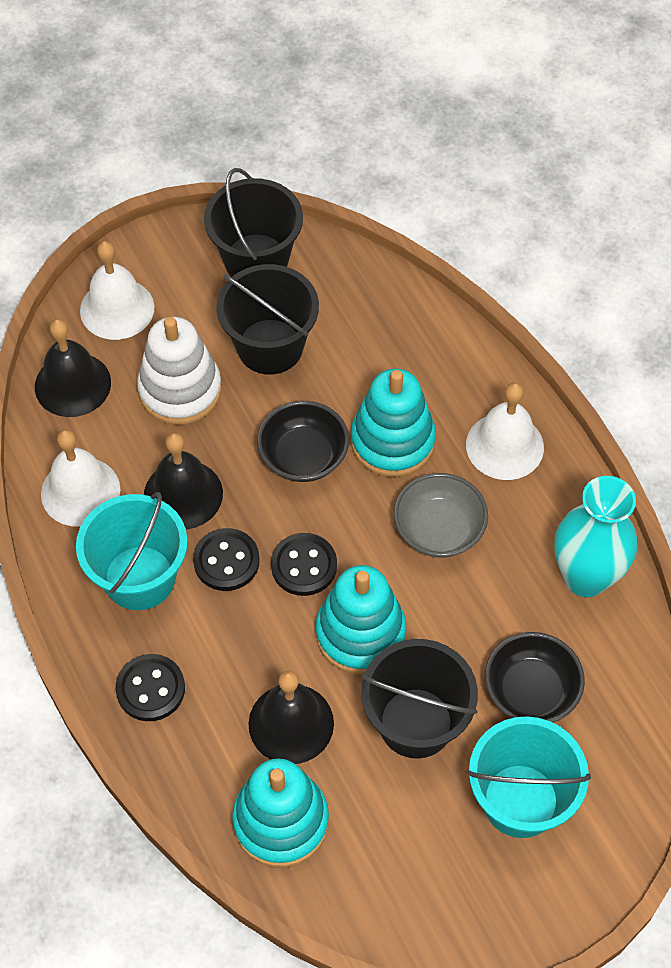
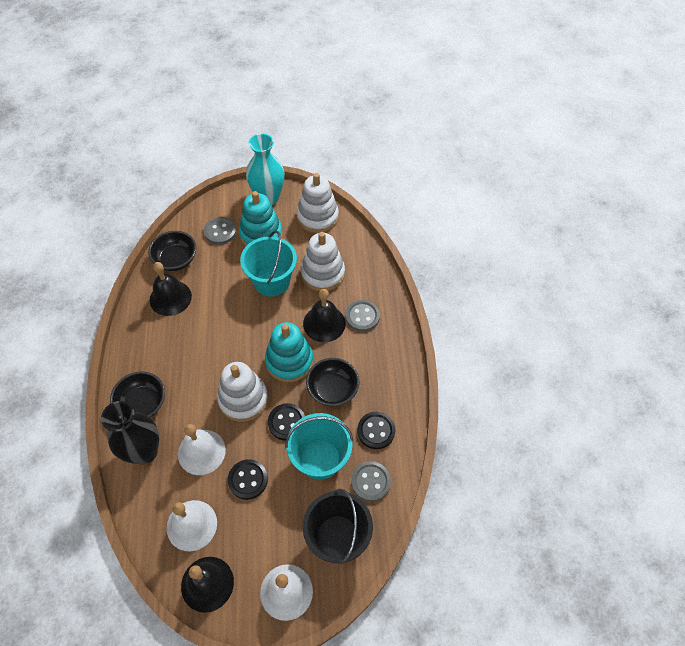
black bowl: 2 -> 3
black bucket: 3 -> 1
black vase: 0 -> 1
grey bowl: 1 -> 0
grey button: 0 -> 3
turquoise stacking toy: 3 -> 2
white stacking toy: 1 -> 3

